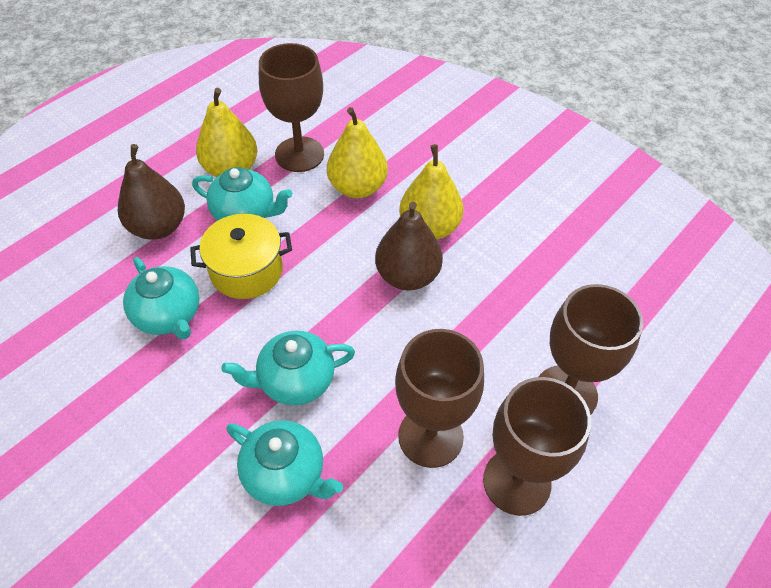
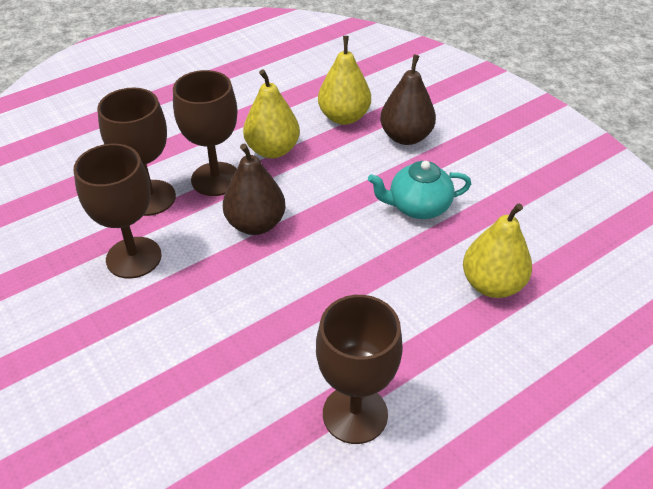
turquoise teapot: 4 -> 1
yellow pot: 1 -> 0

